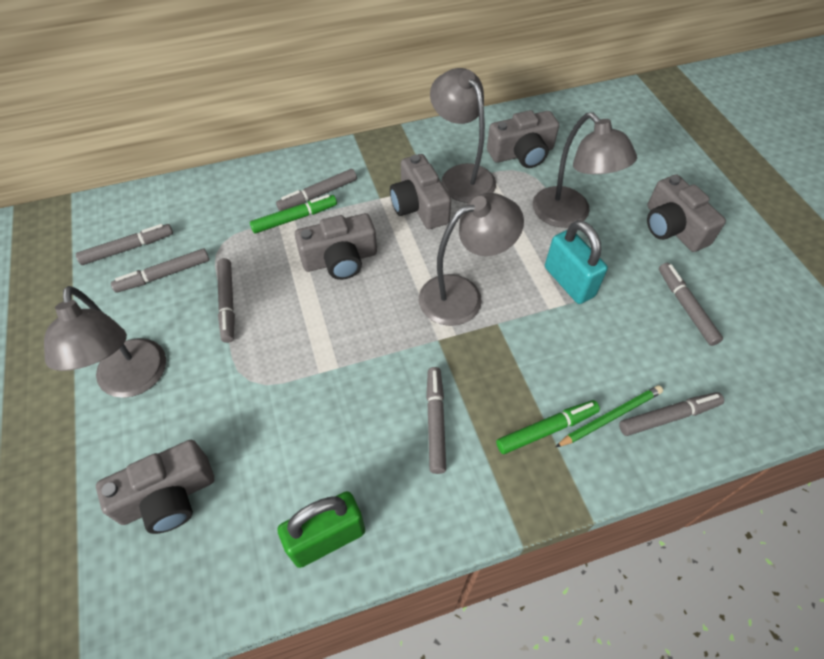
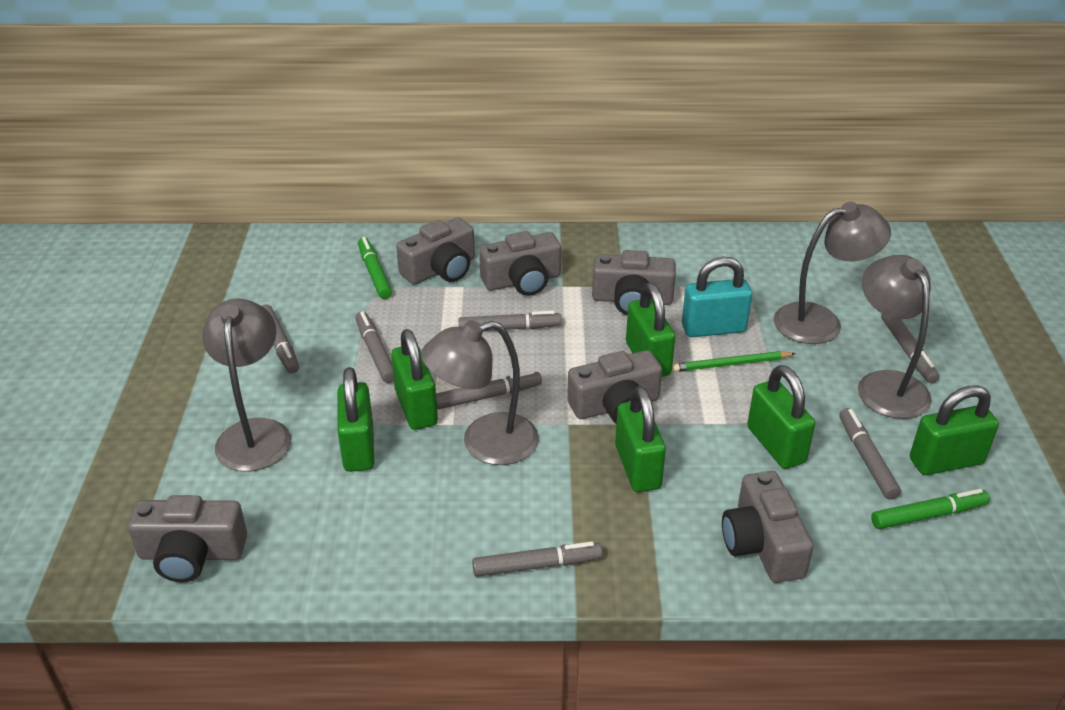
green padlock: 1 -> 6
grey camera: 5 -> 6

